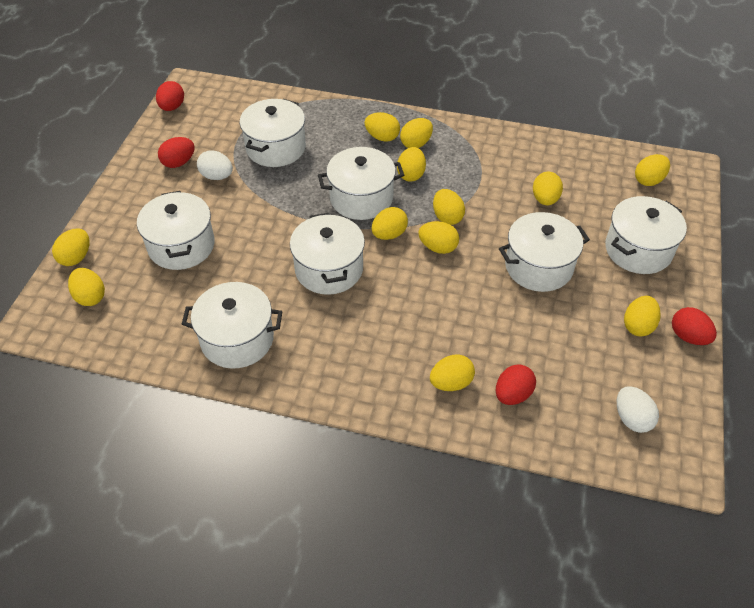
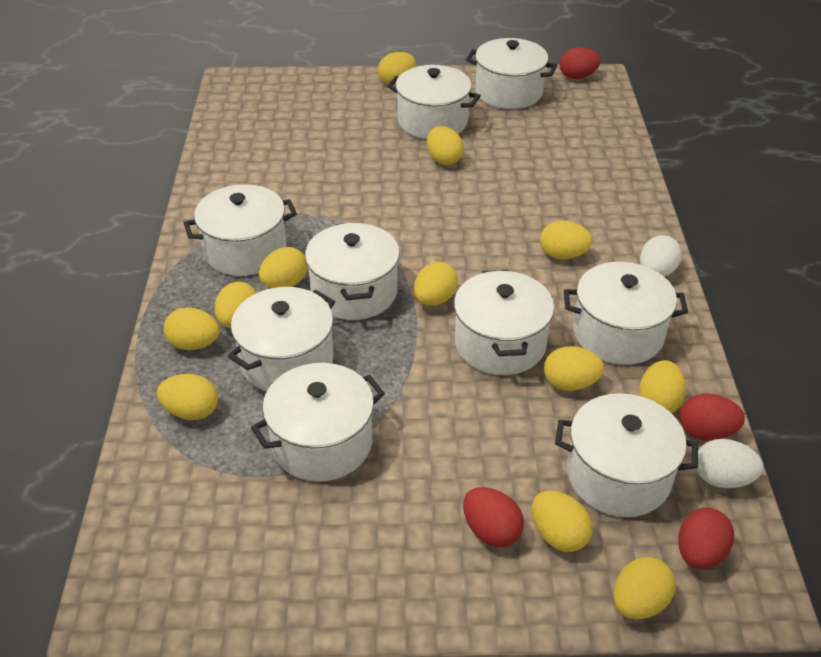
white pot: 7 -> 9

